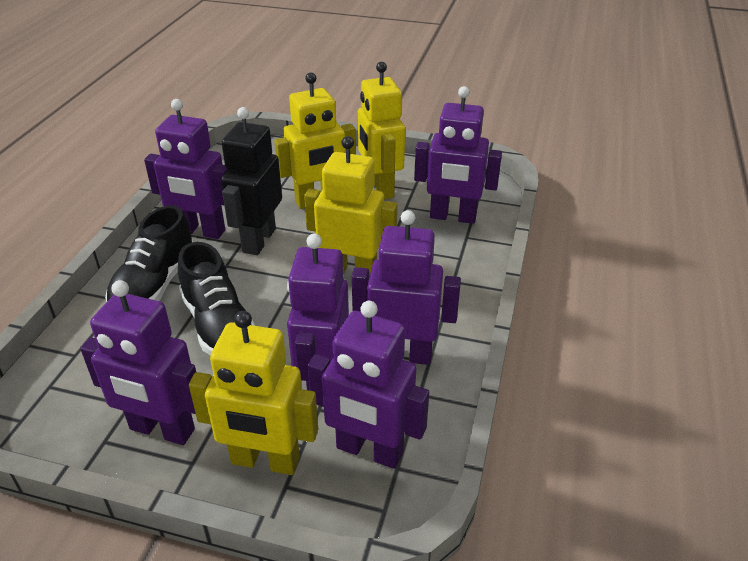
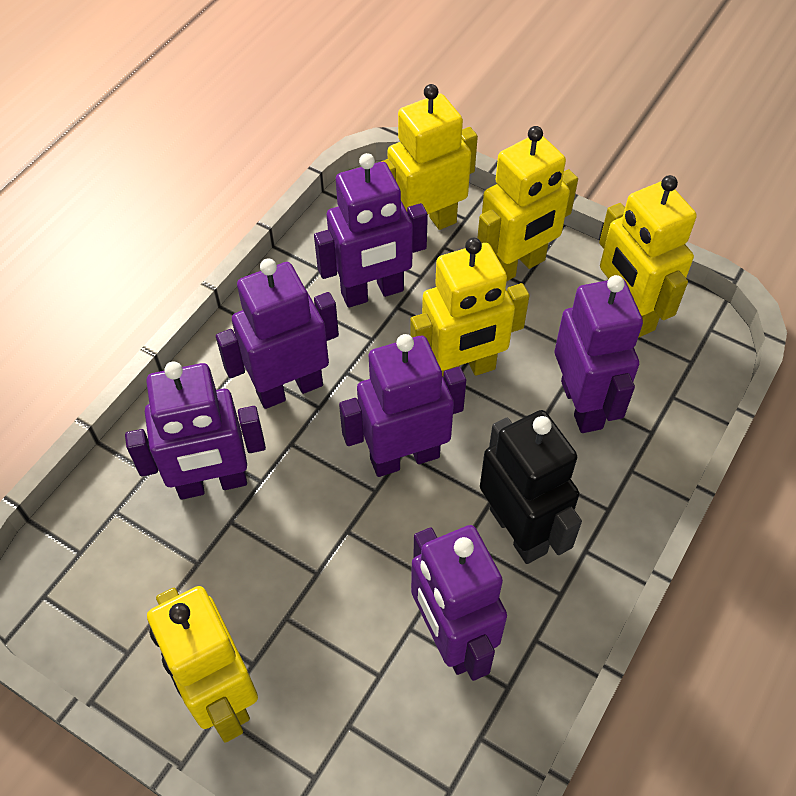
black shoe: 2 -> 0
yellow robot: 4 -> 5

